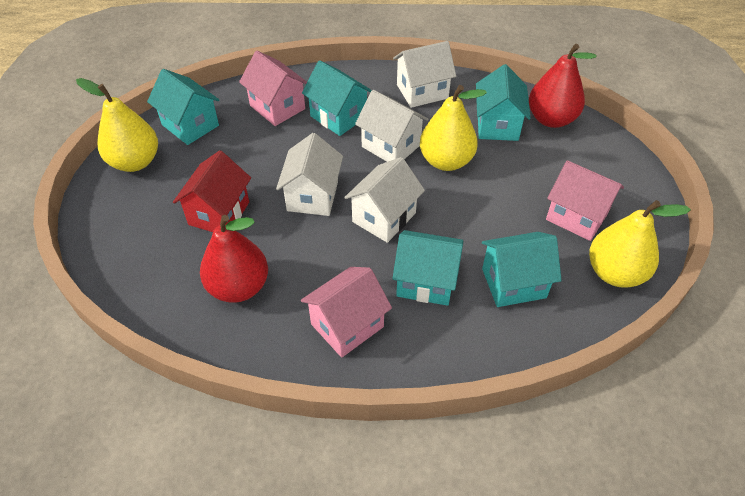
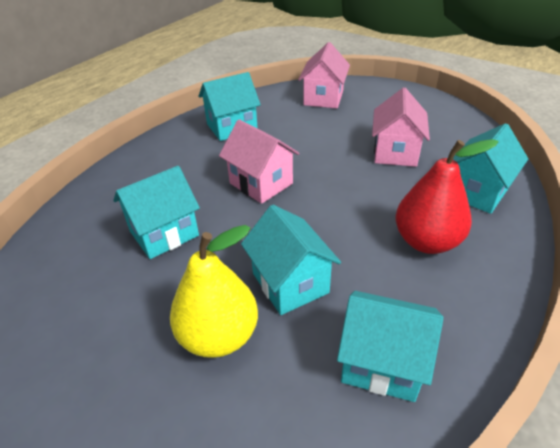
red house: 1 -> 0
red pear: 2 -> 1
white house: 4 -> 0
yellow pear: 3 -> 1

